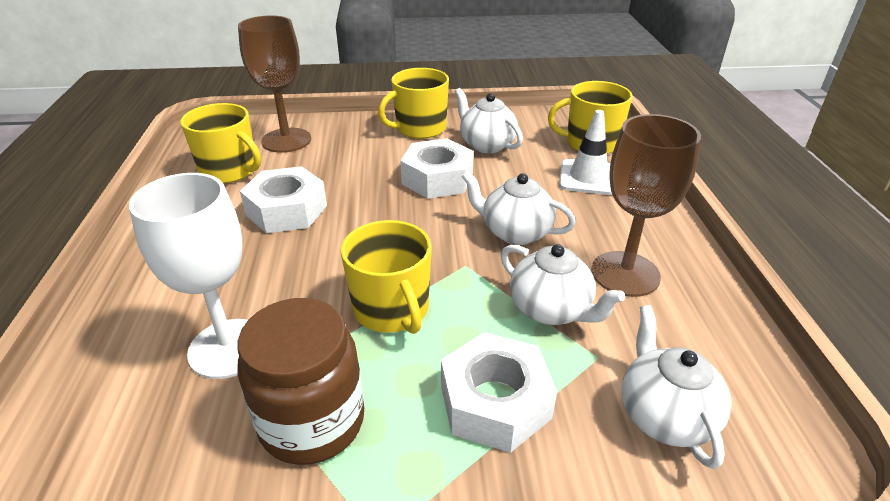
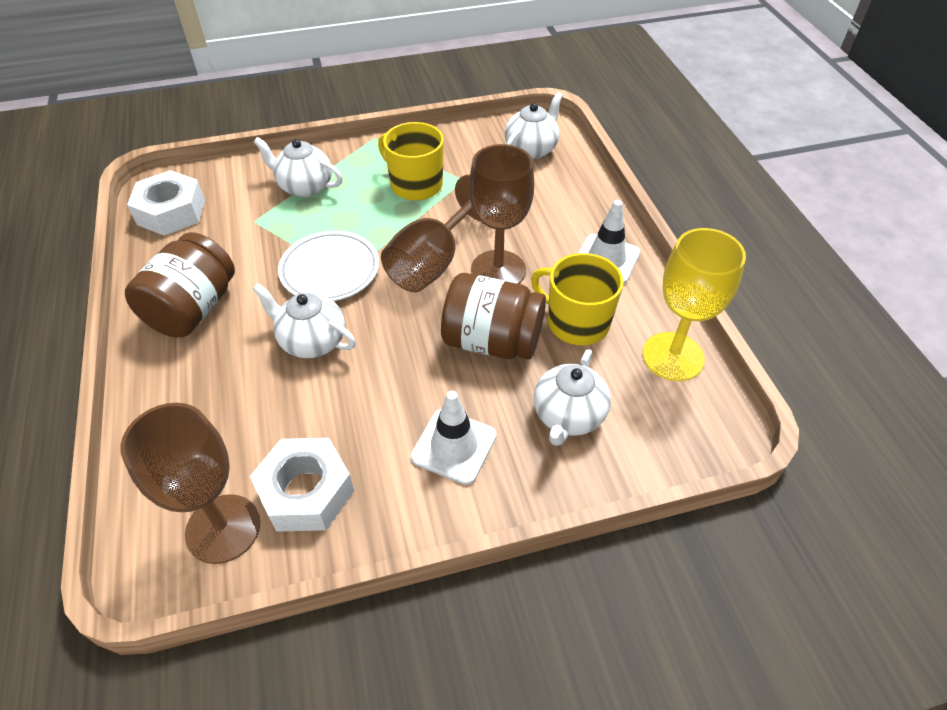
brown goblet: 2 -> 3
brown jar: 1 -> 2
white goblet: 1 -> 0
white nut: 3 -> 2
white plate: 0 -> 1
white traffic cone: 1 -> 2
yellow goblet: 0 -> 1
yellow mug: 4 -> 2

